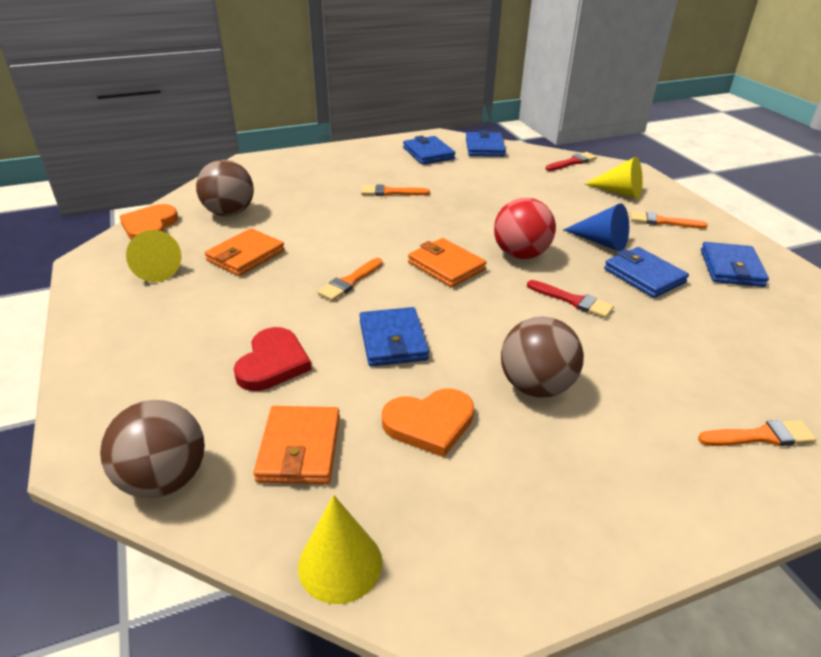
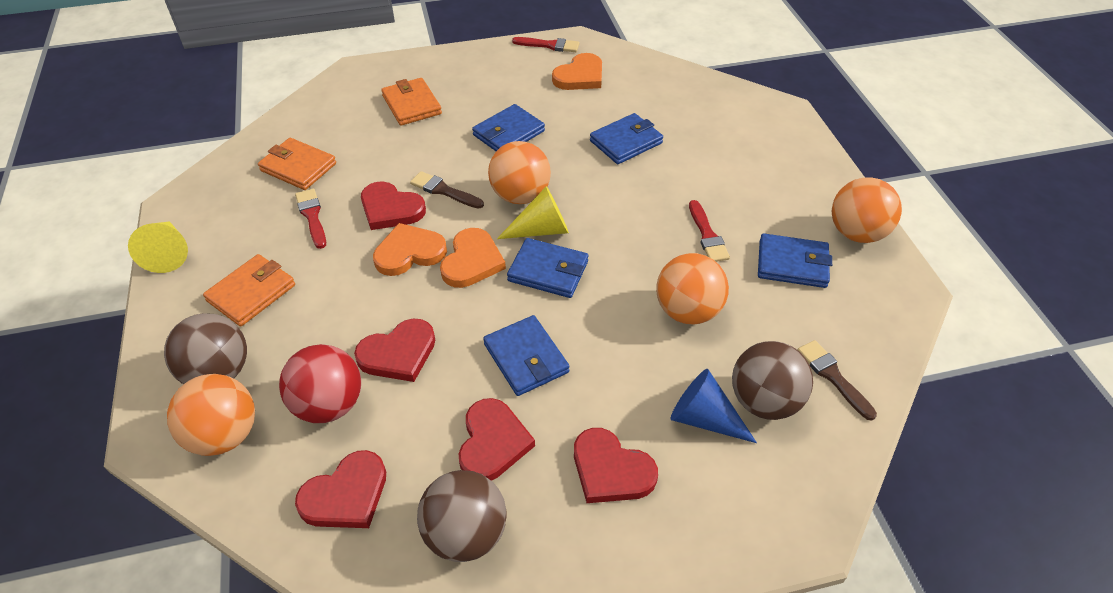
brown brush: 0 -> 2
orange ball: 0 -> 4
orange brush: 4 -> 0
orange heart: 2 -> 3
red brush: 2 -> 3
red heart: 1 -> 5
yellow cone: 3 -> 2

